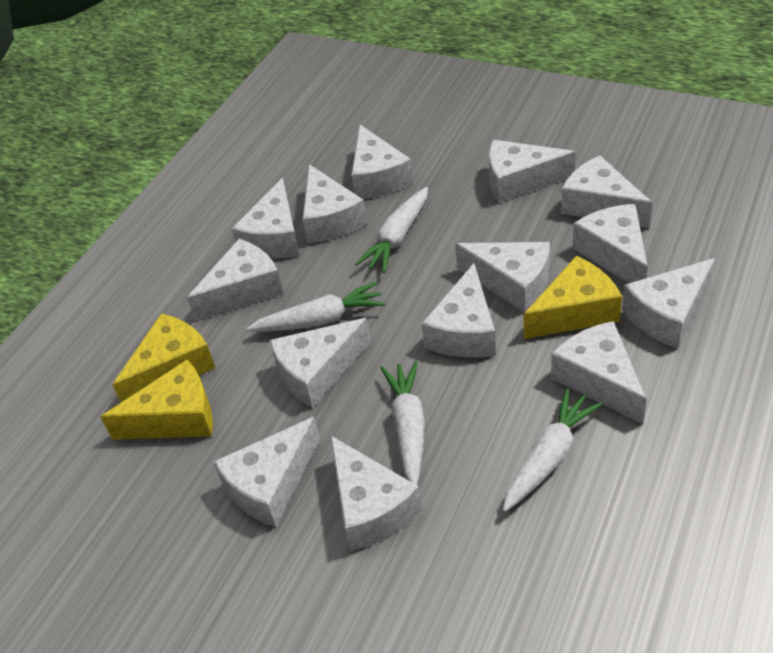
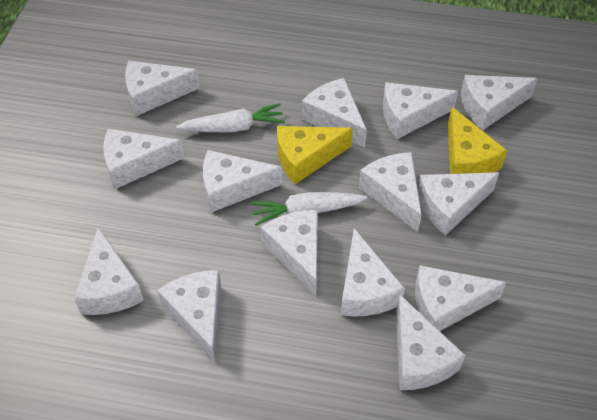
white carrot: 4 -> 2
yellow cheese: 3 -> 2

